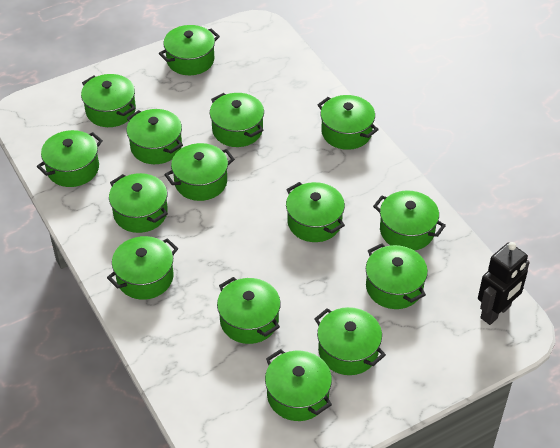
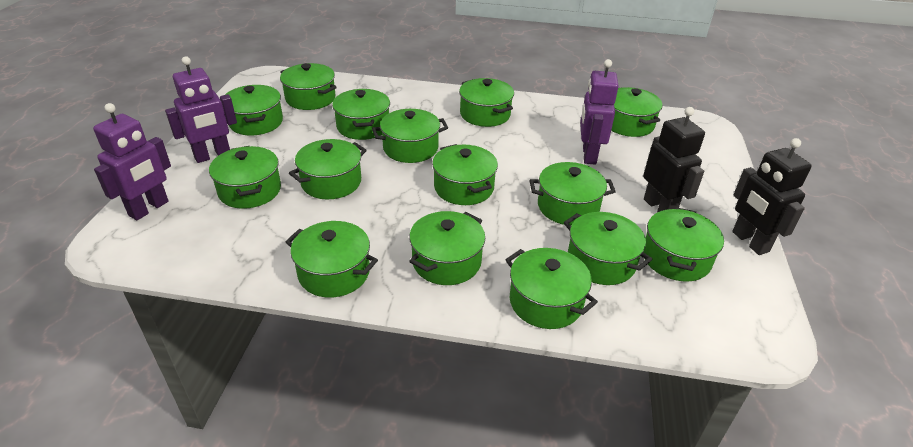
black robot: 1 -> 2
purple robot: 0 -> 3

